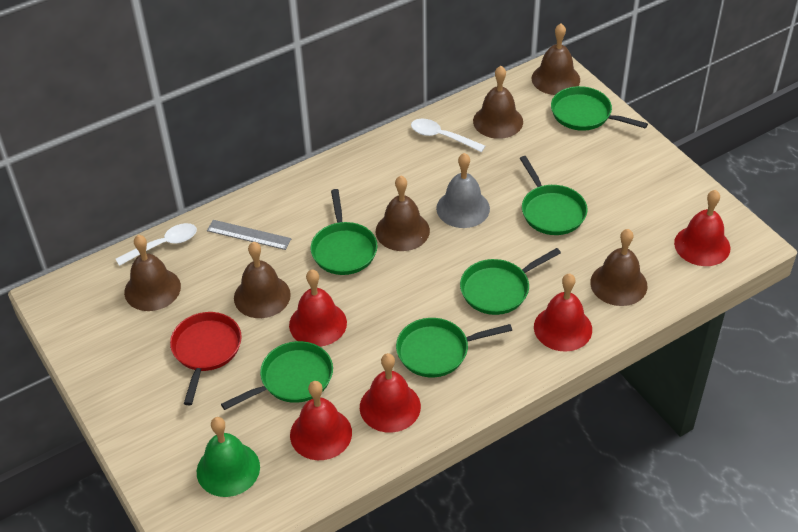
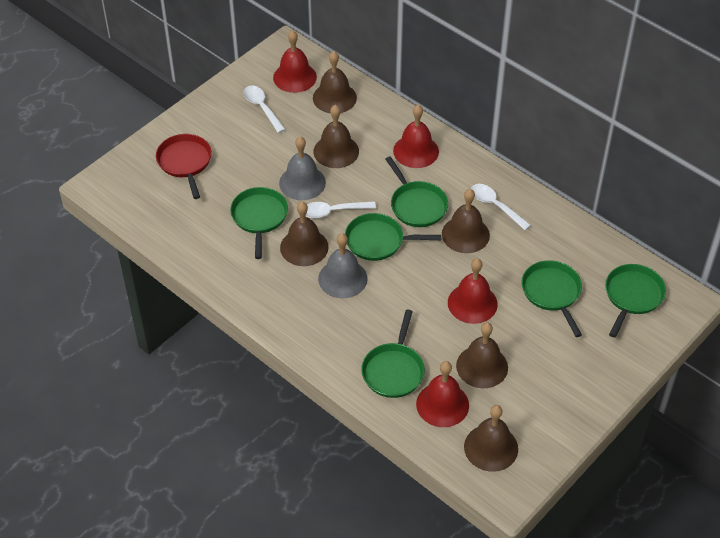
green bell: 1 -> 0
grey bell: 1 -> 2
grey ruler: 1 -> 0
red bell: 5 -> 4
white spoon: 2 -> 3

